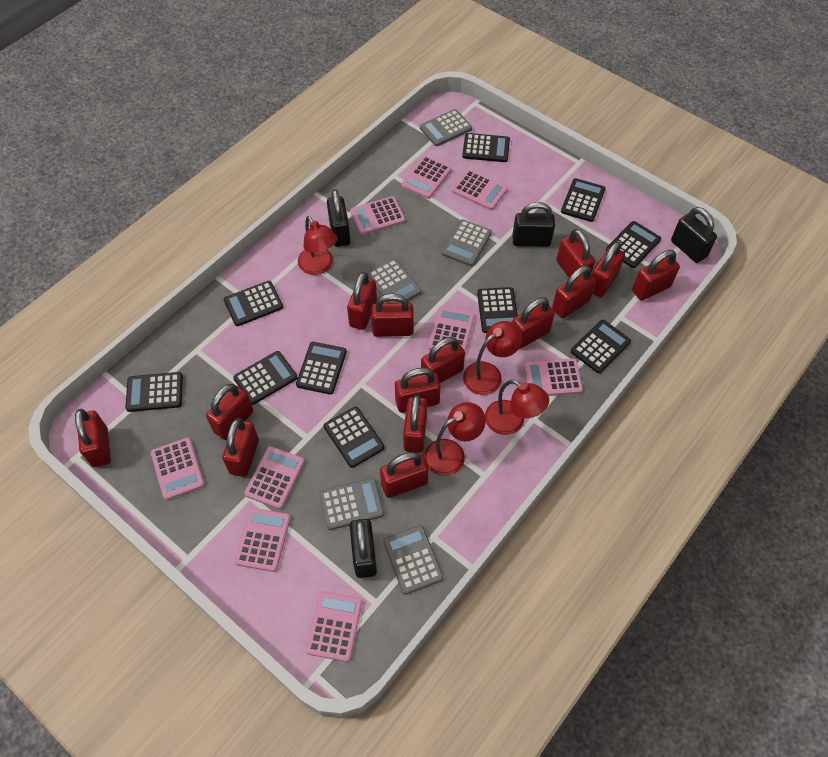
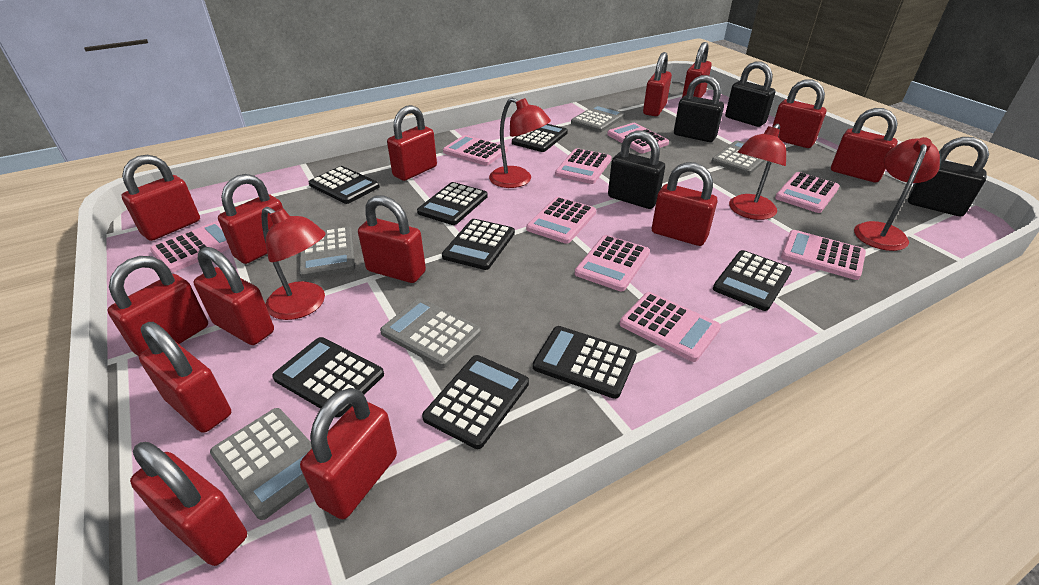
black calculator: 10 -> 8

